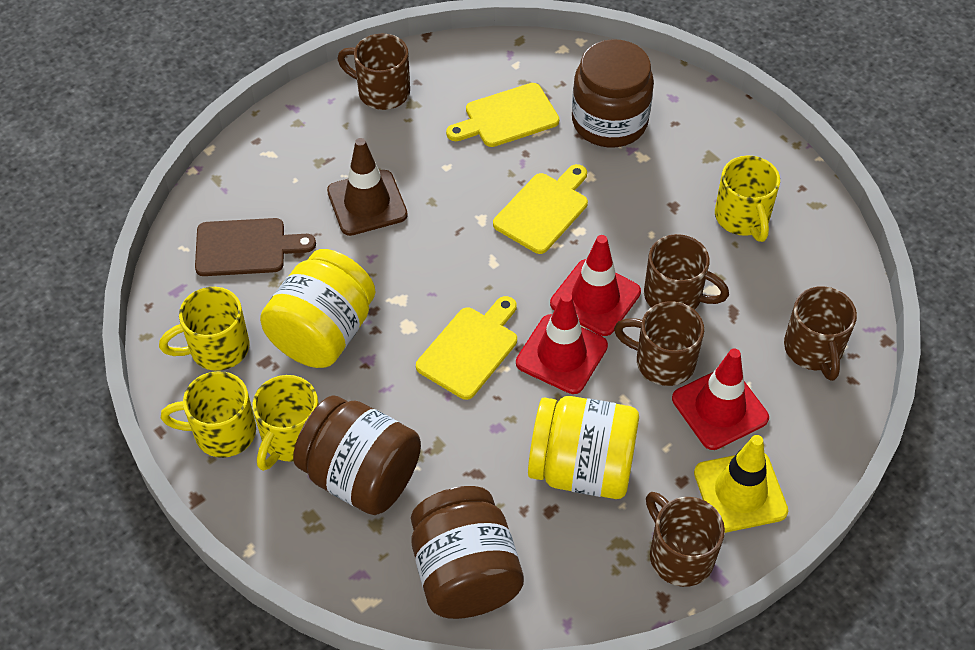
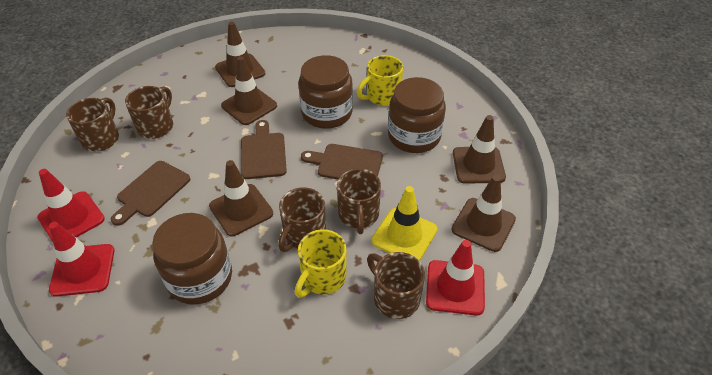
brown cutting board: 1 -> 3
brown traffic cone: 1 -> 5
yellow cutting board: 3 -> 0
yellow jar: 2 -> 0
yellow mug: 4 -> 2

